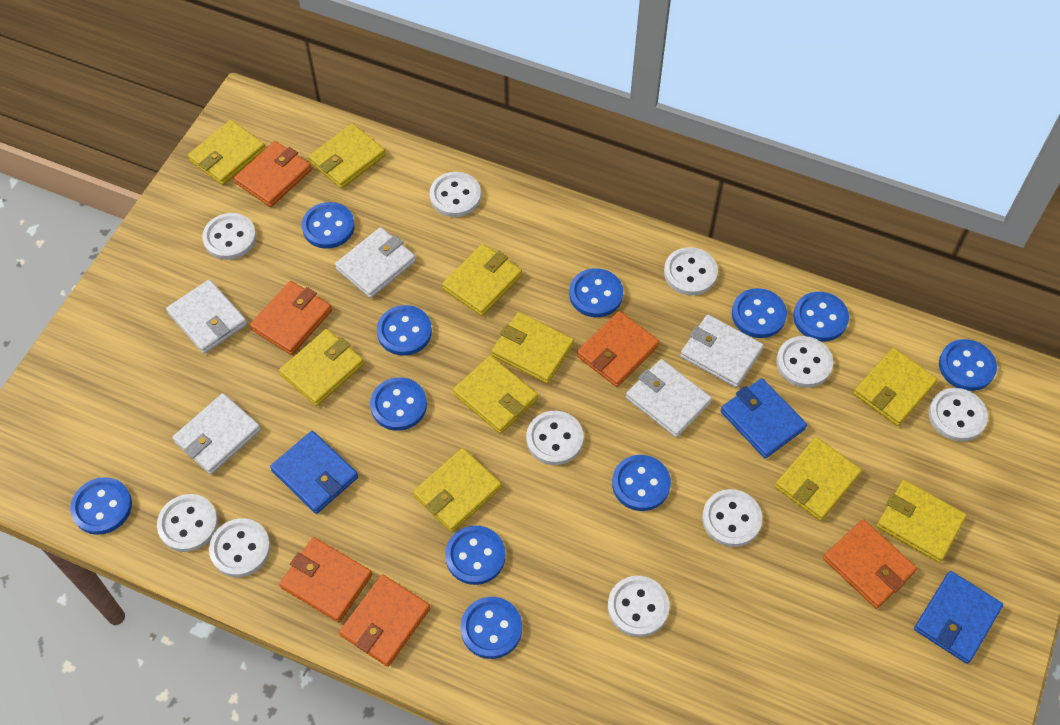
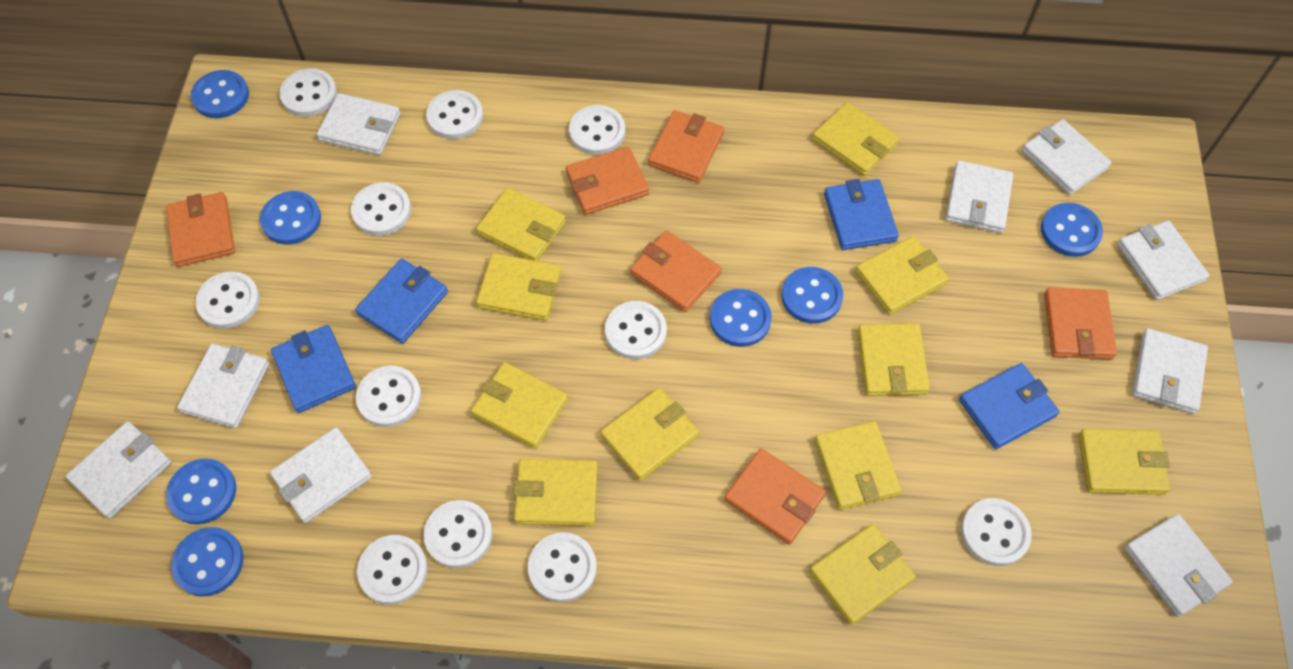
blue button: 11 -> 7
blue wallet: 3 -> 4
white button: 10 -> 11
white wallet: 5 -> 9
yellow wallet: 10 -> 11

